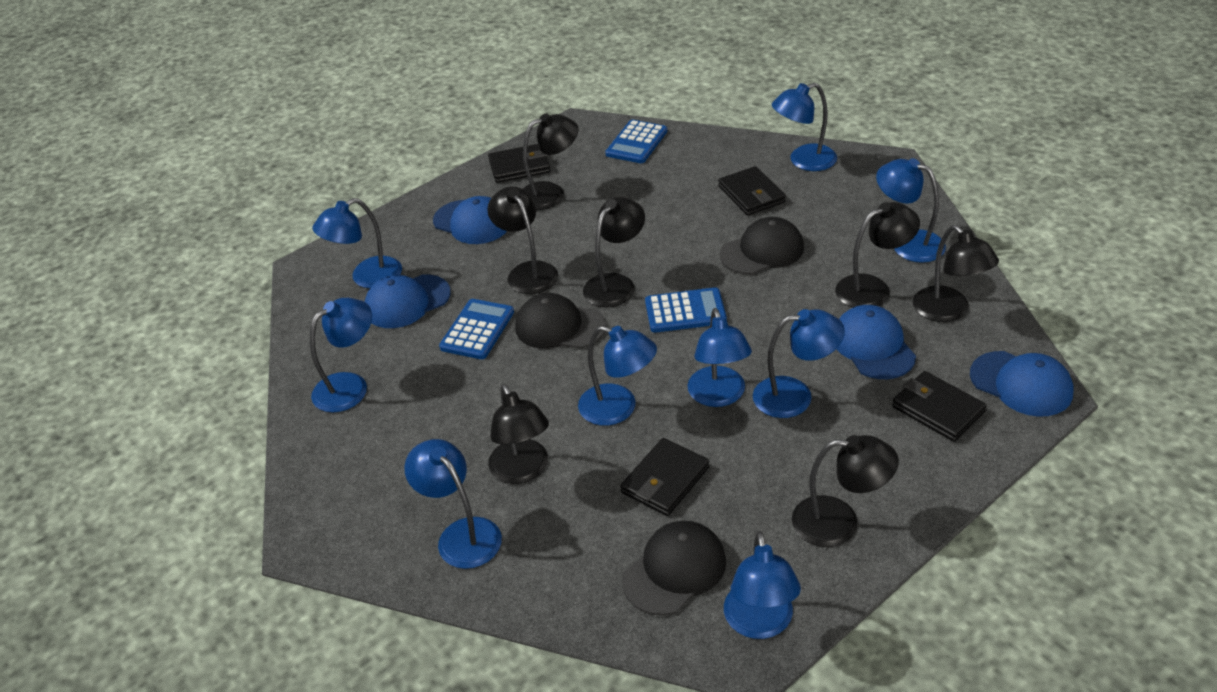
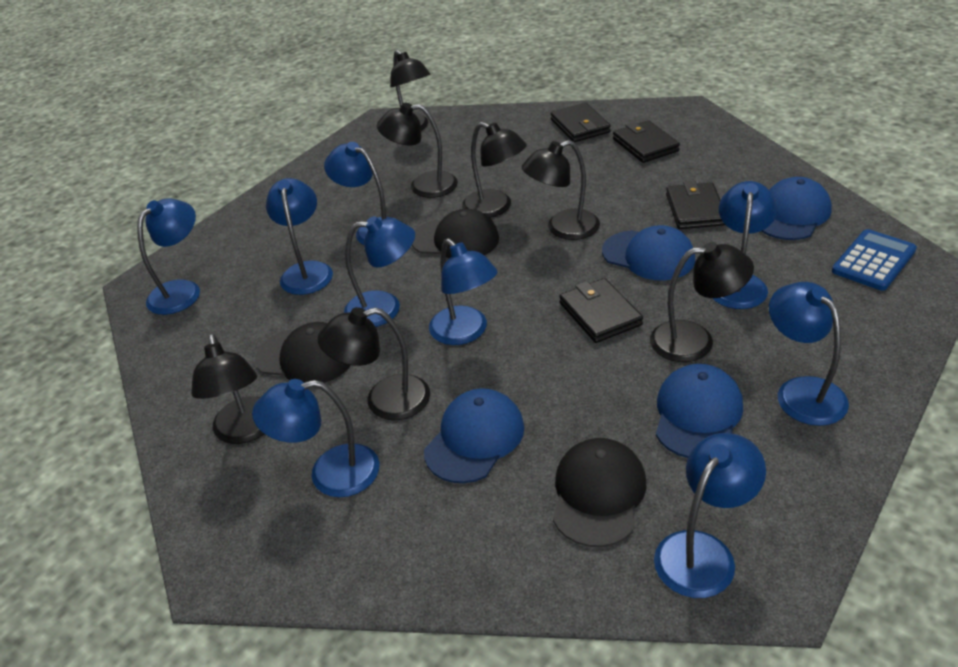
blue calculator: 3 -> 1

